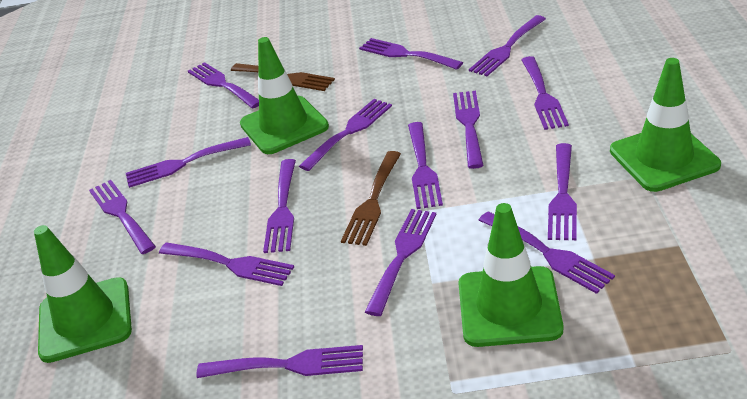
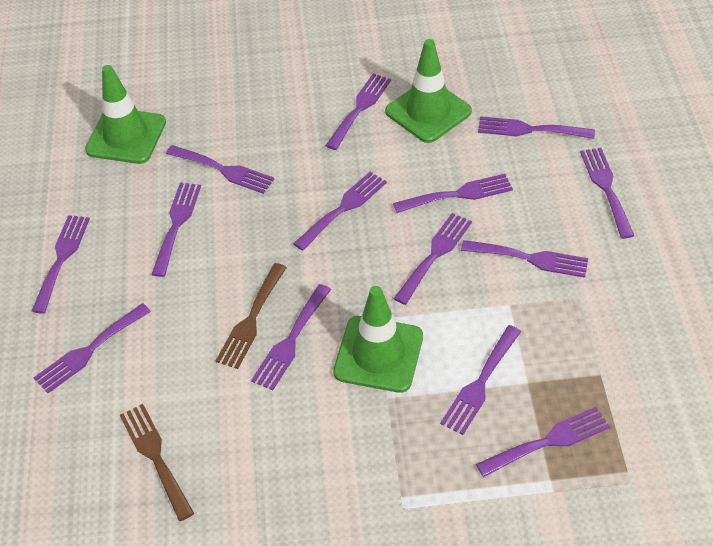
green traffic cone: 4 -> 3
purple fork: 15 -> 14

